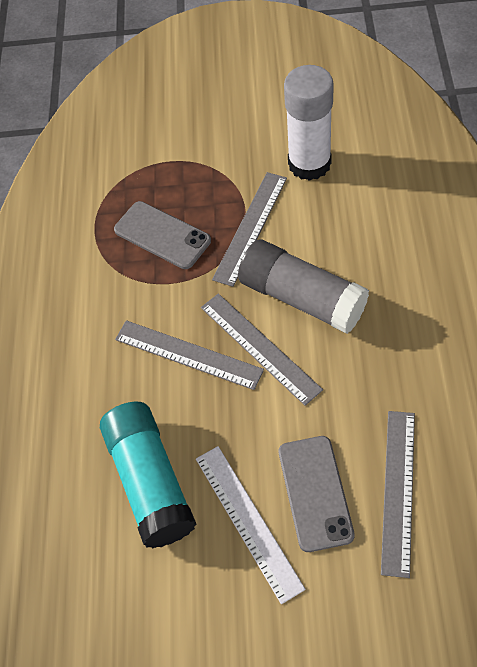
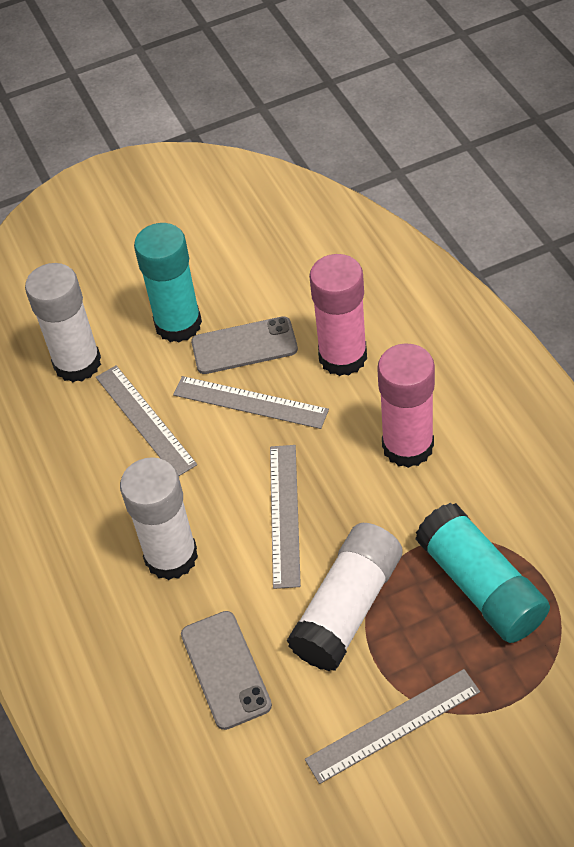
grey glue stick: 1 -> 0
pink glue stick: 0 -> 2
turquoise glue stick: 1 -> 2
white glue stick: 1 -> 3
white ruler: 1 -> 0

